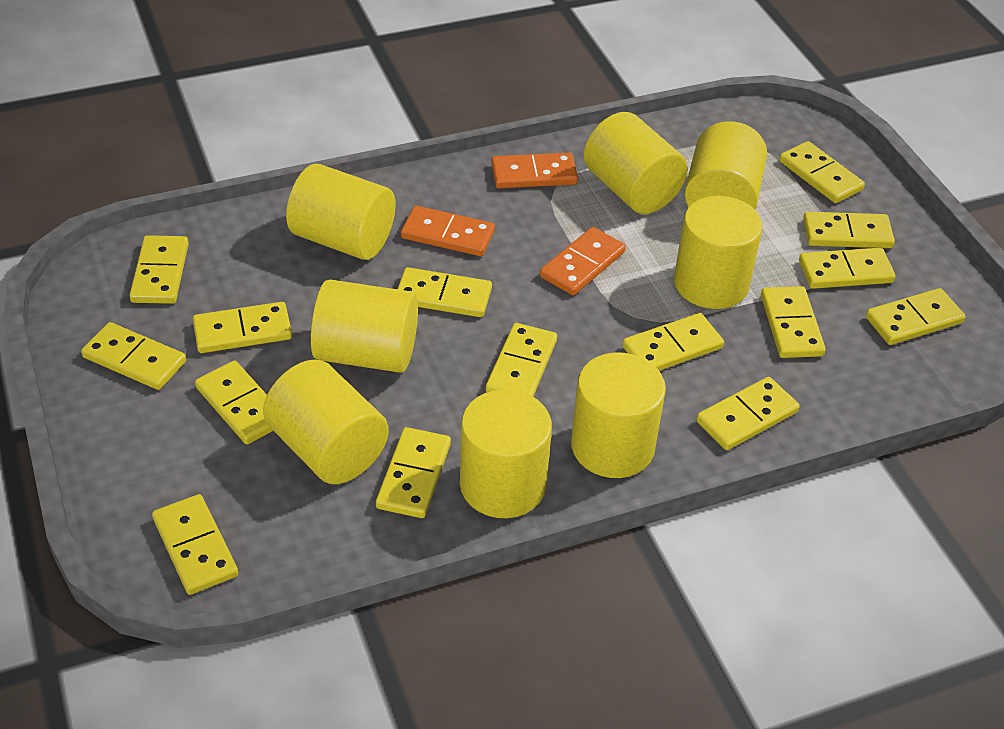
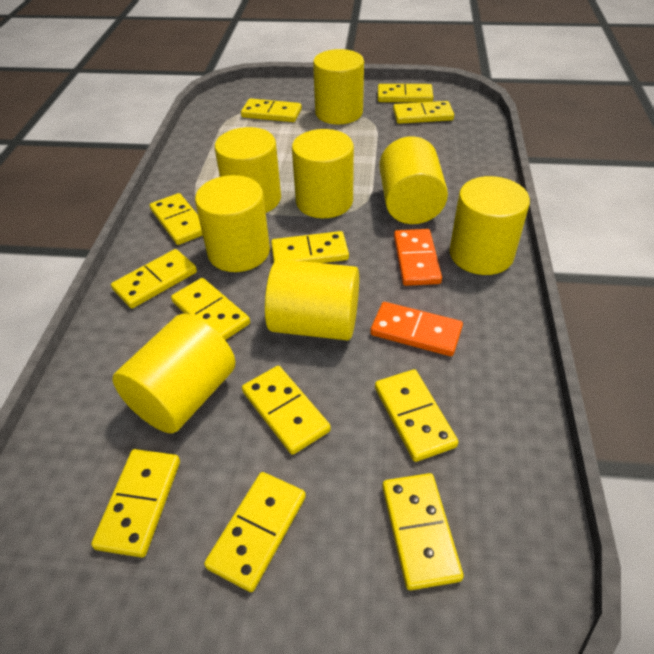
orange domino: 3 -> 2
yellow domino: 15 -> 12

